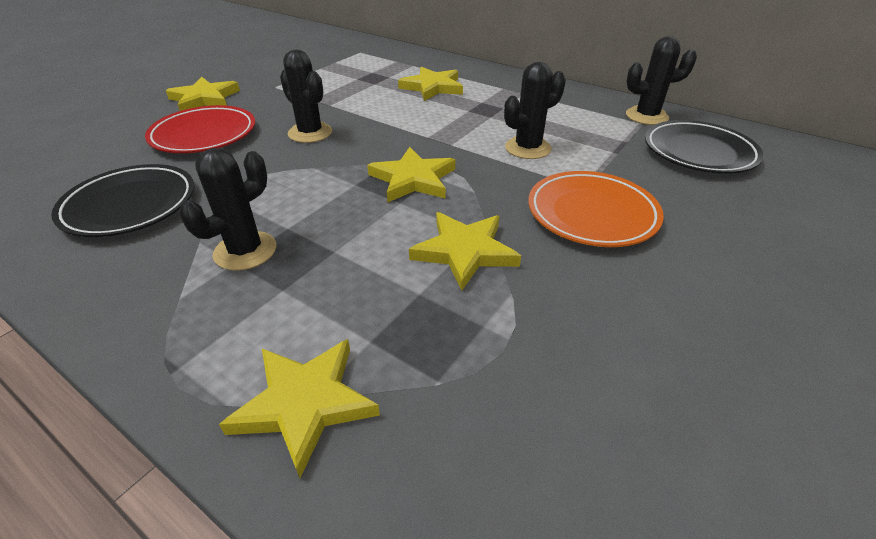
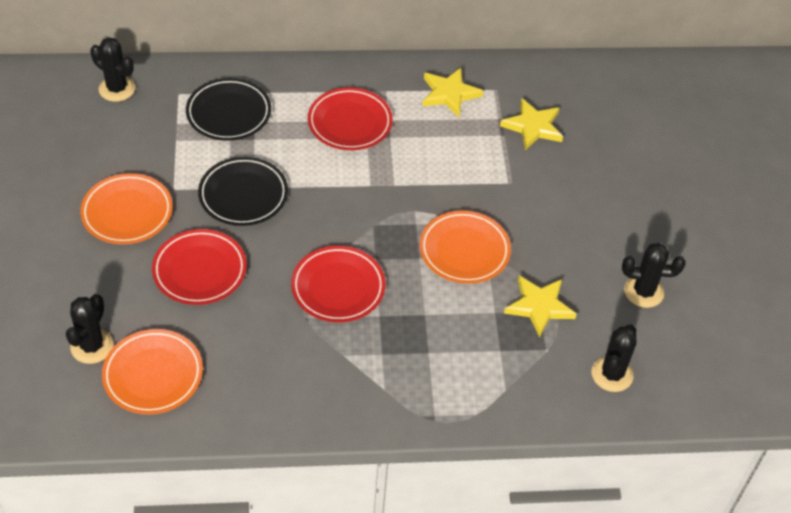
orange plate: 1 -> 3
red plate: 1 -> 3
yellow star: 5 -> 3

